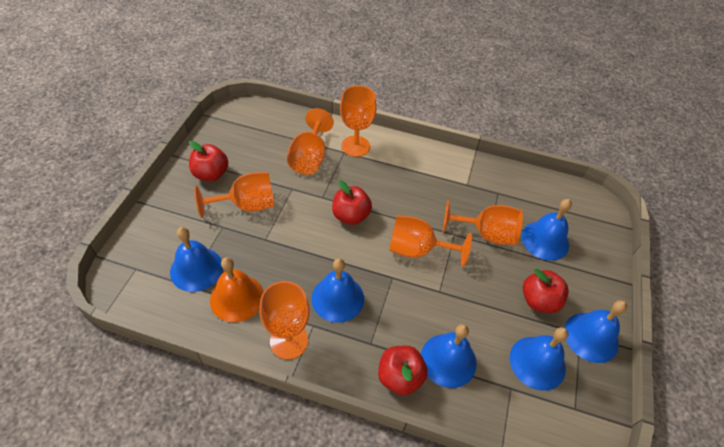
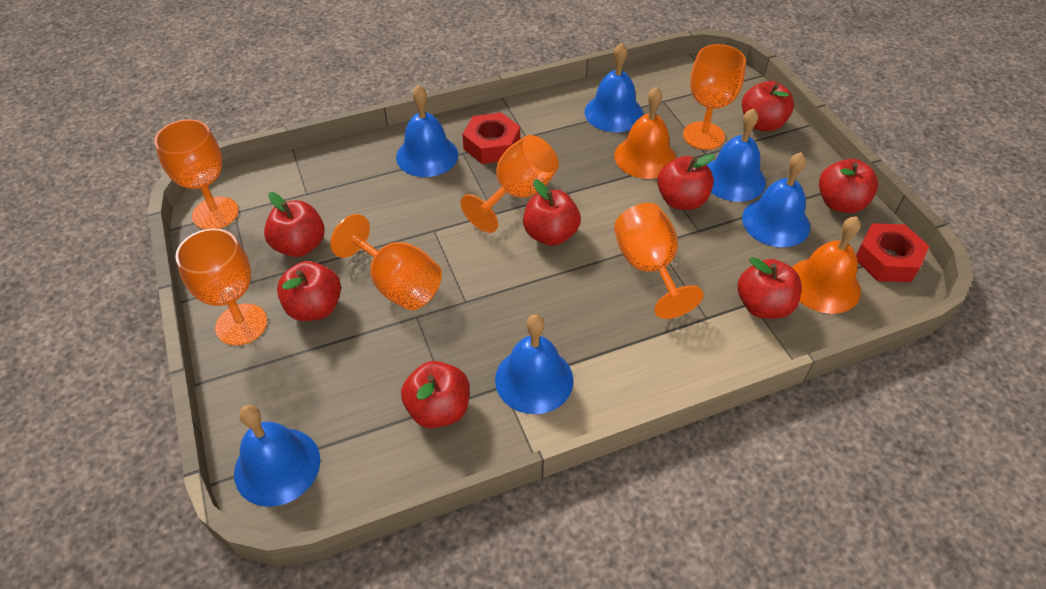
orange bell: 1 -> 2
red apple: 4 -> 8
red nut: 0 -> 2

